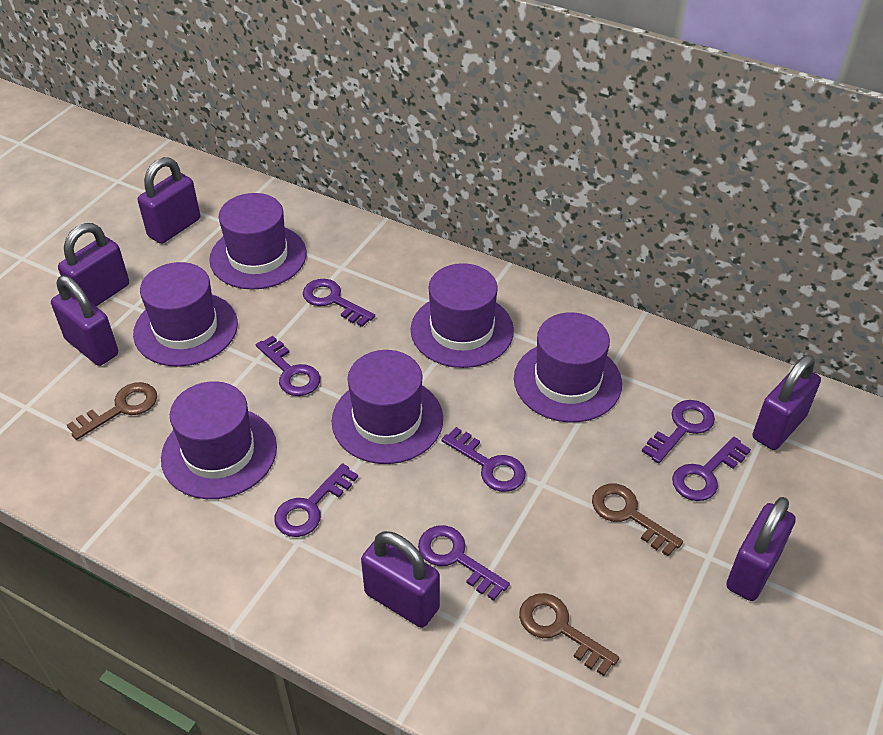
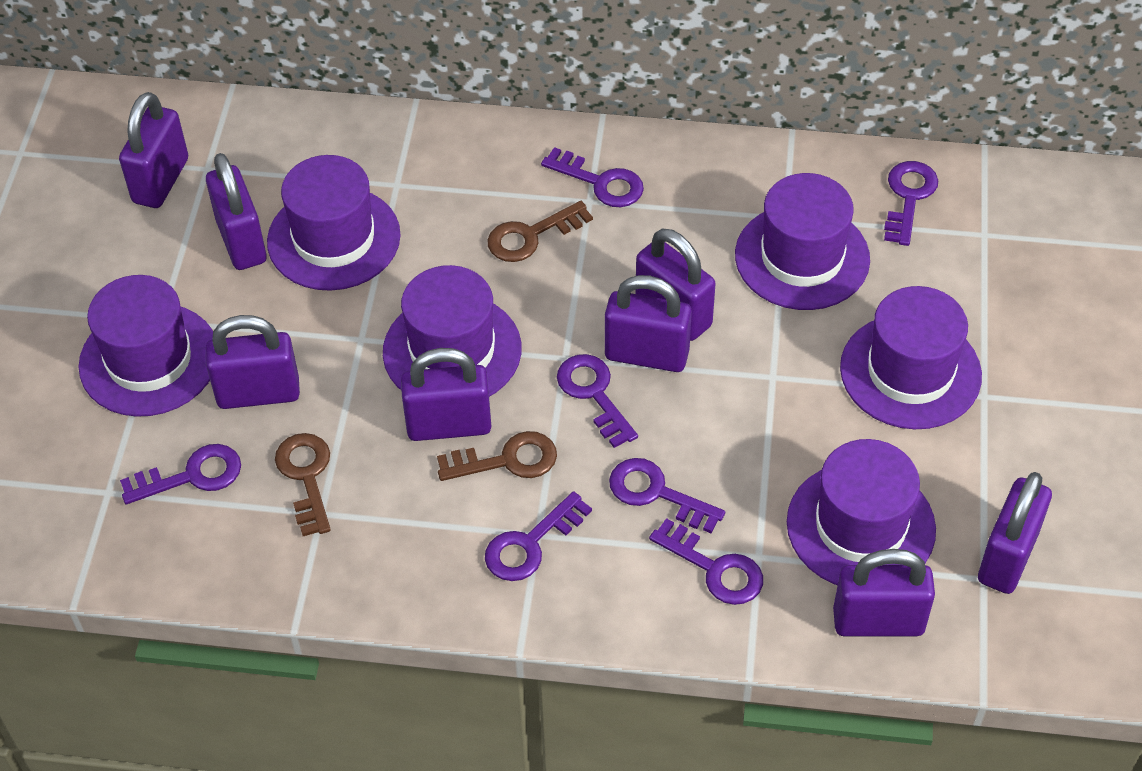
purple padlock: 6 -> 8

